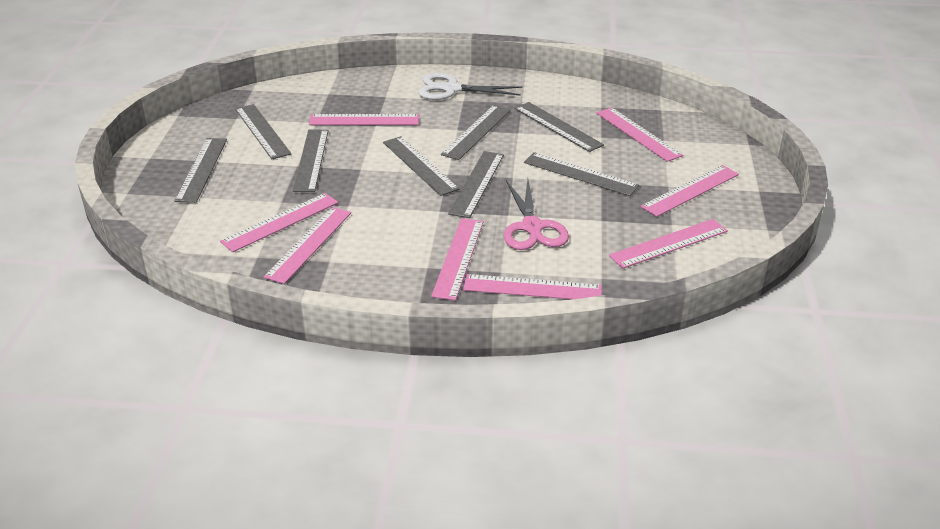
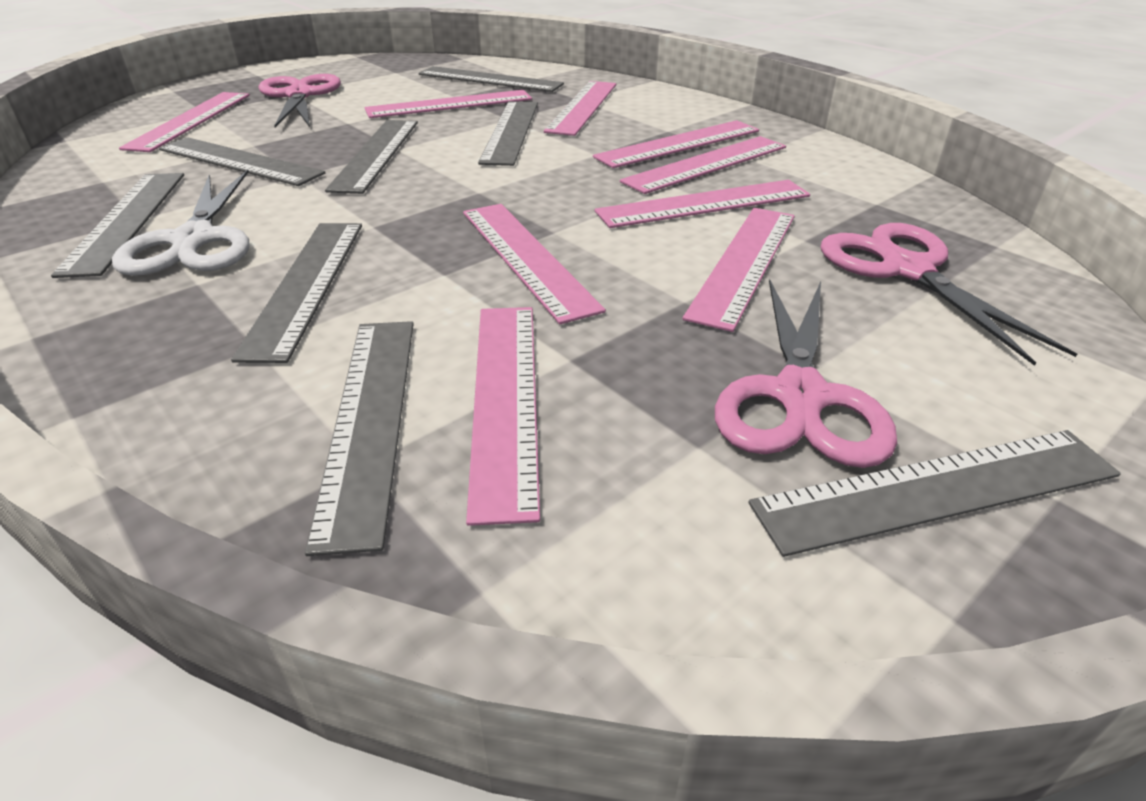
pink ruler: 8 -> 9
pink scissors: 1 -> 3

